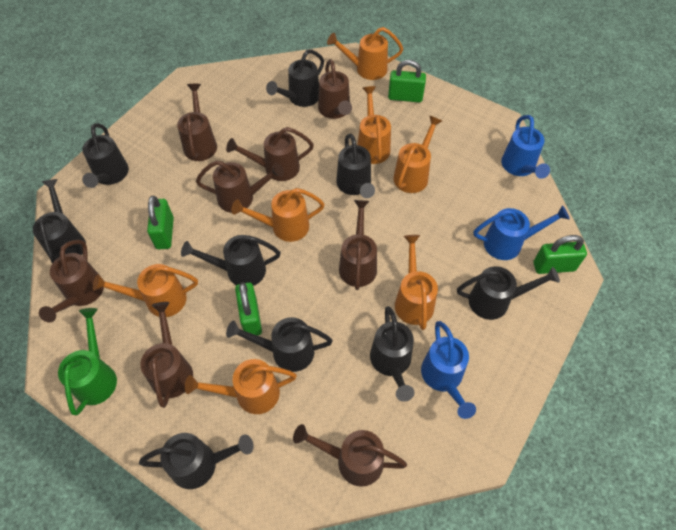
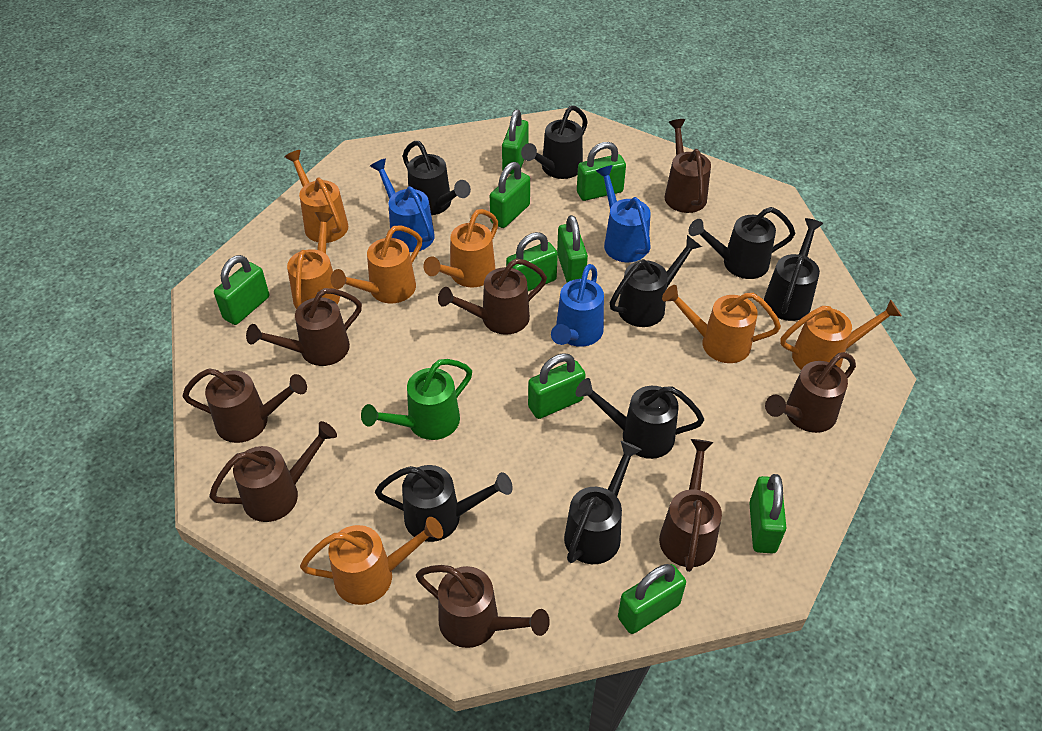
black watering can: 9 -> 8
green padlock: 4 -> 9

